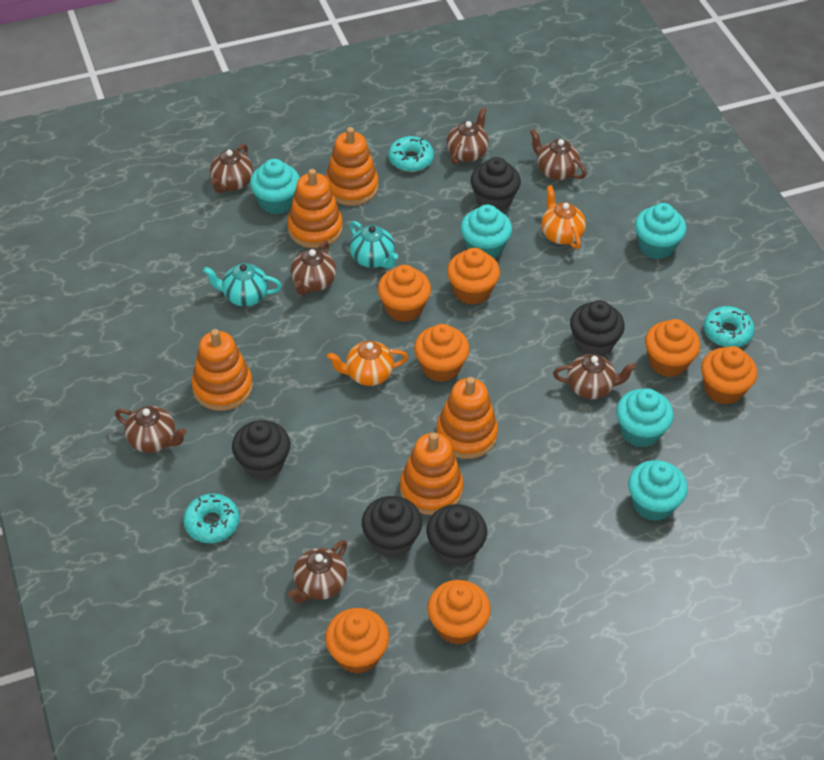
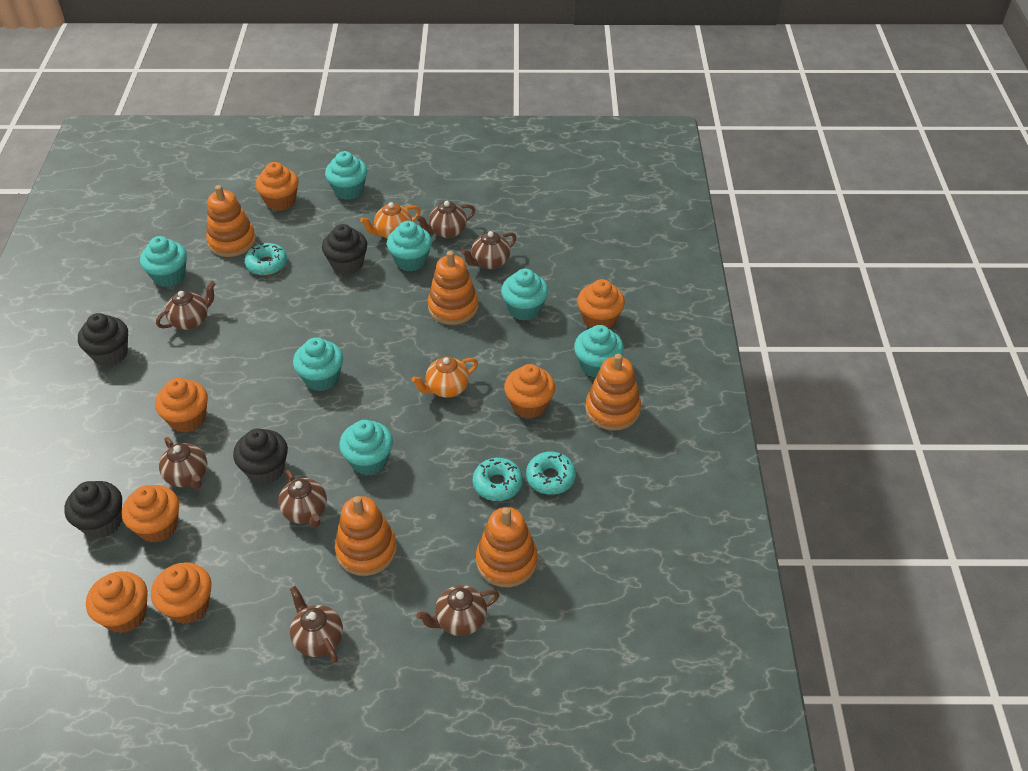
black cupcake: 5 -> 4
turquoise cupcake: 5 -> 7
turquoise teapot: 2 -> 0

